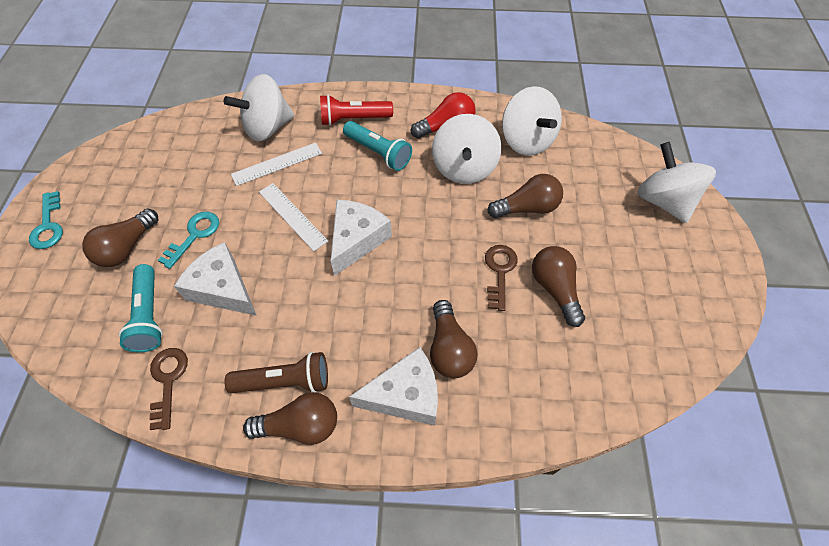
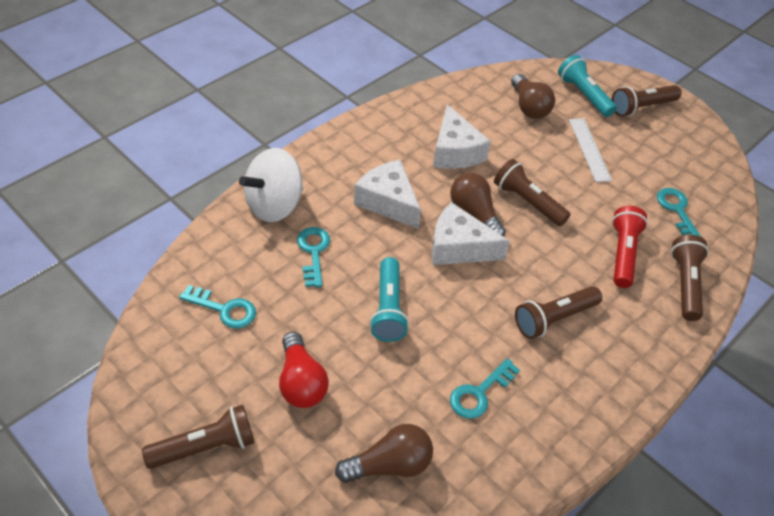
brown flashlight: 1 -> 5
brown key: 2 -> 0
brown light bulb: 5 -> 3
turquoise key: 2 -> 4
white ruler: 2 -> 1
white spinning top: 4 -> 1

